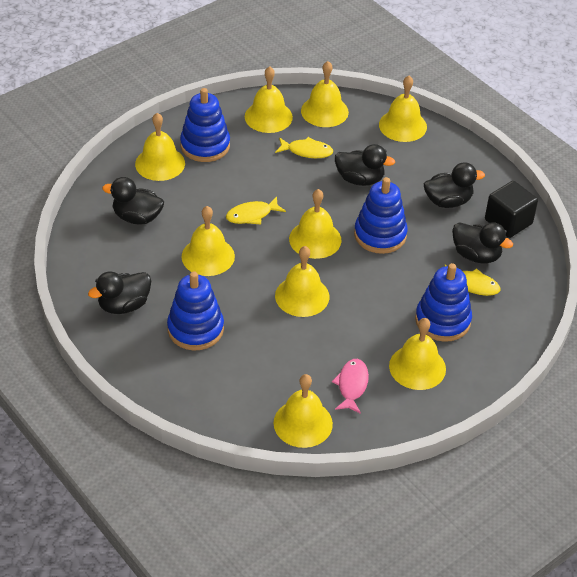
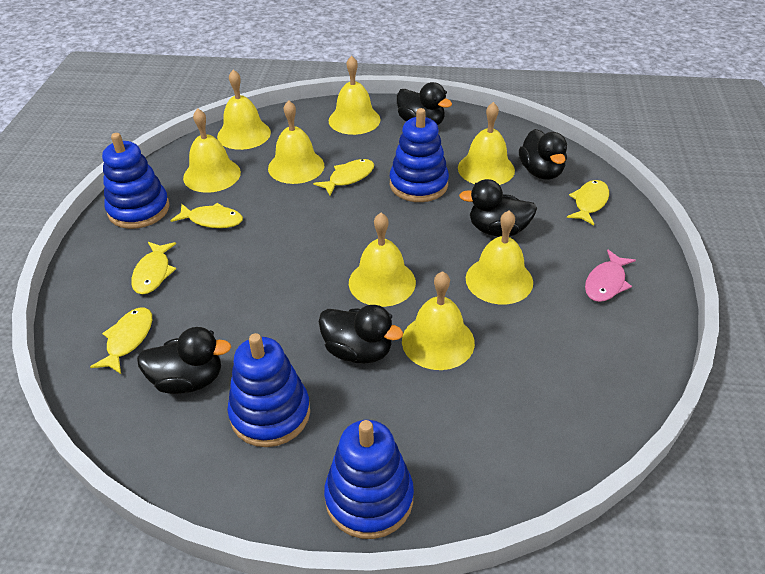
black cube: 1 -> 0
yellow bell: 9 -> 8
yellow fish: 3 -> 5

